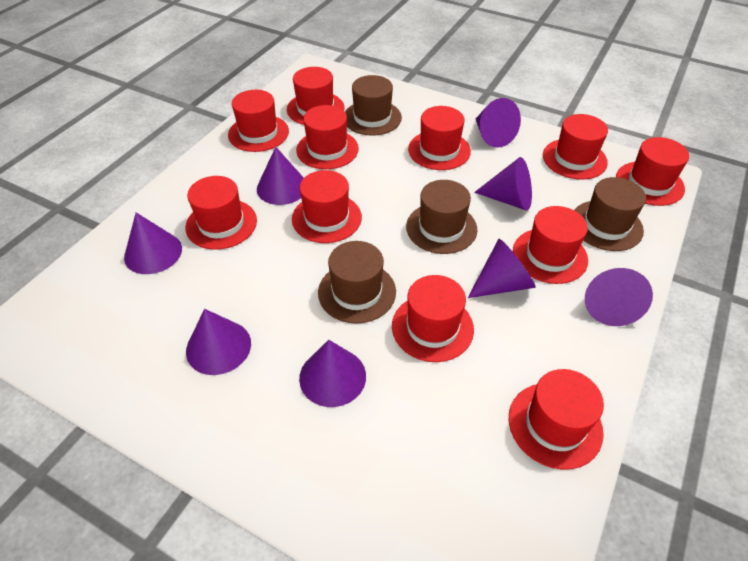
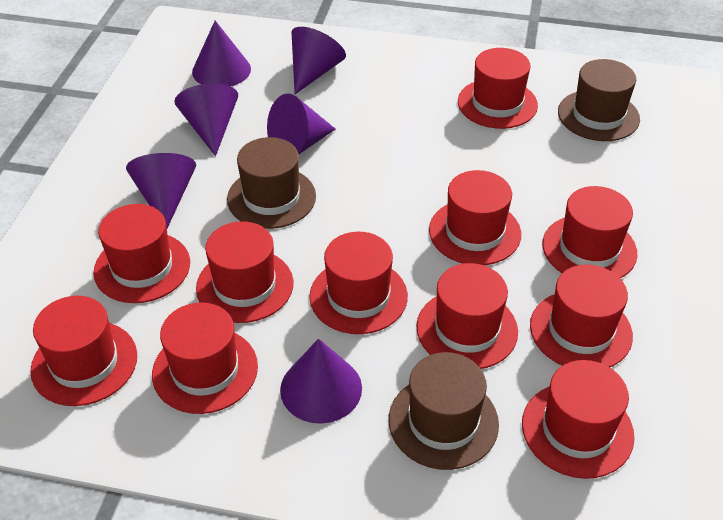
brown hat: 4 -> 3
purple cone: 8 -> 6

